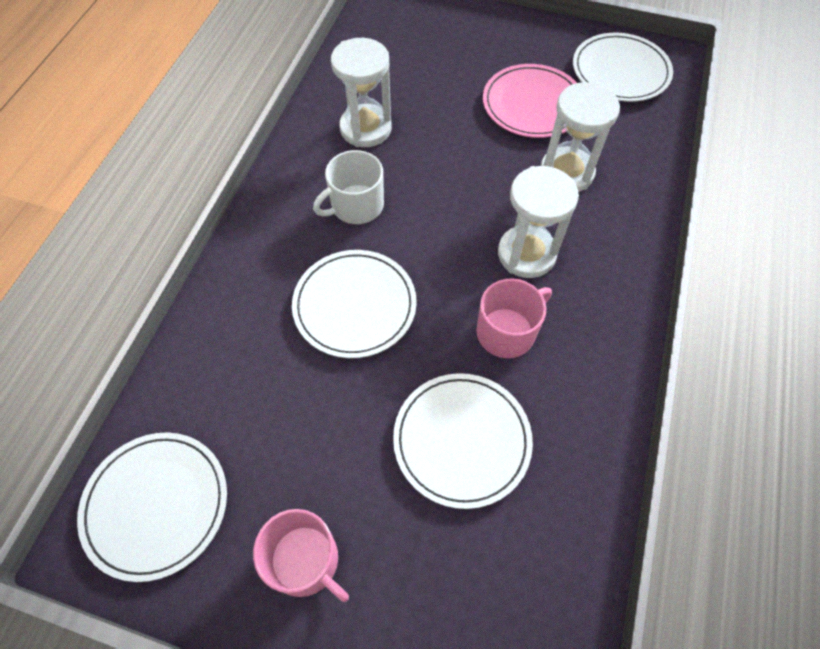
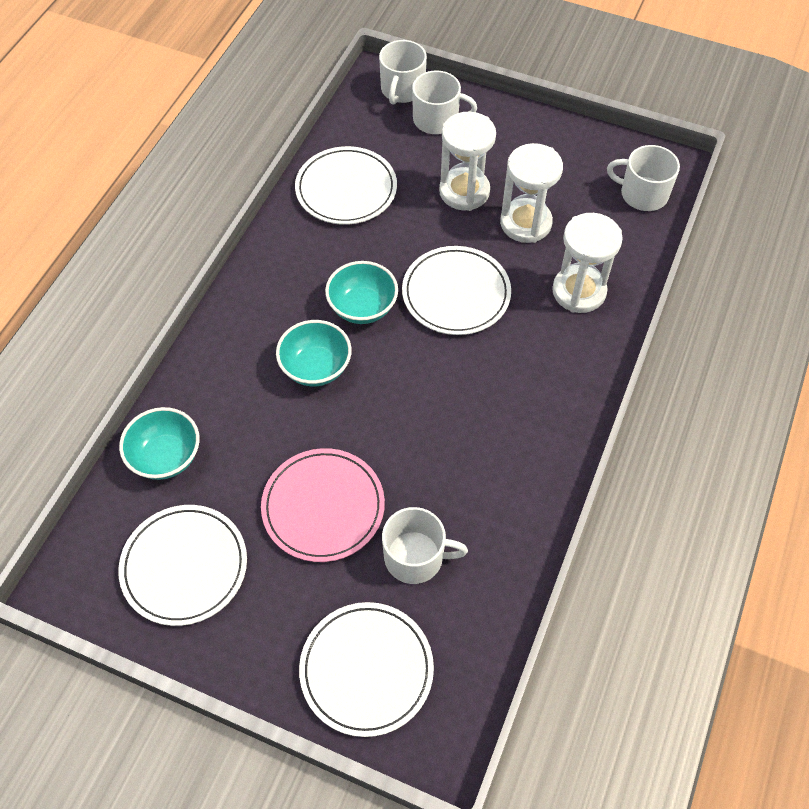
pink mug: 2 -> 0
turquoise bowl: 0 -> 3
white mug: 1 -> 4

